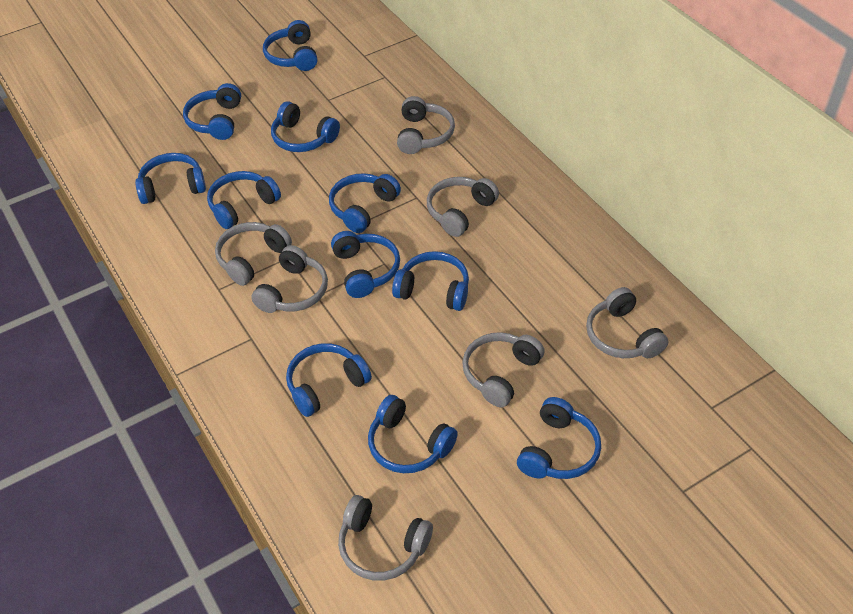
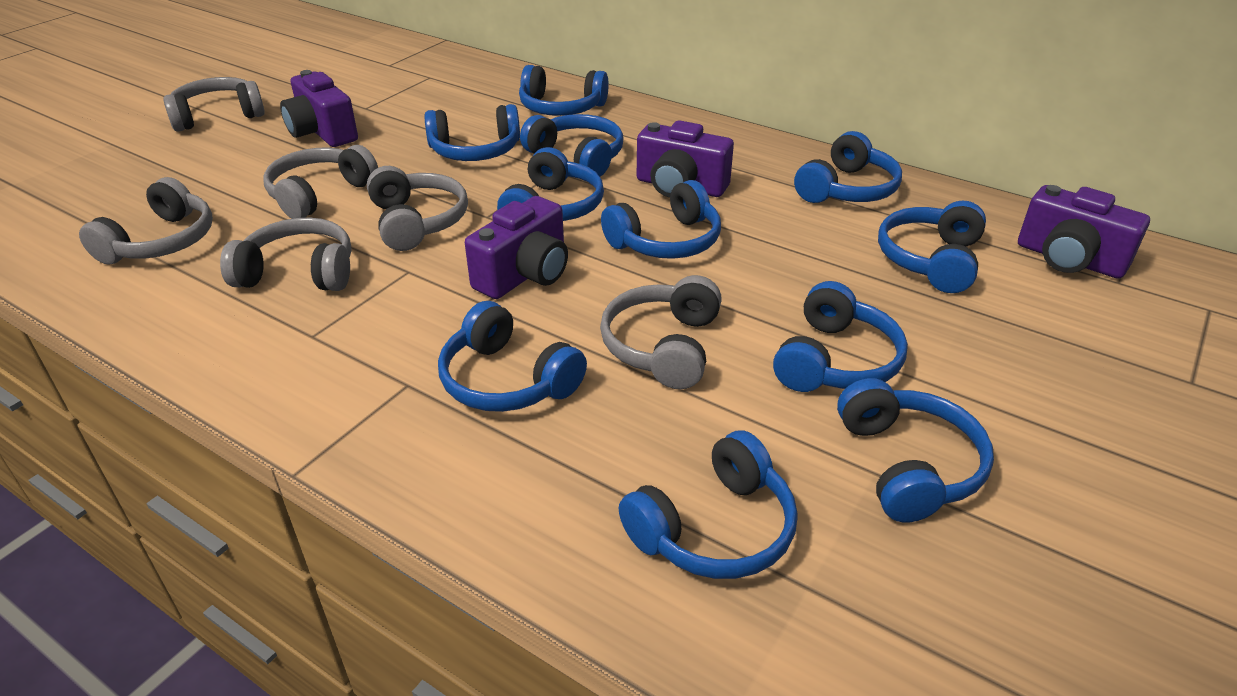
grey headphones: 7 -> 6
purple camera: 0 -> 4

